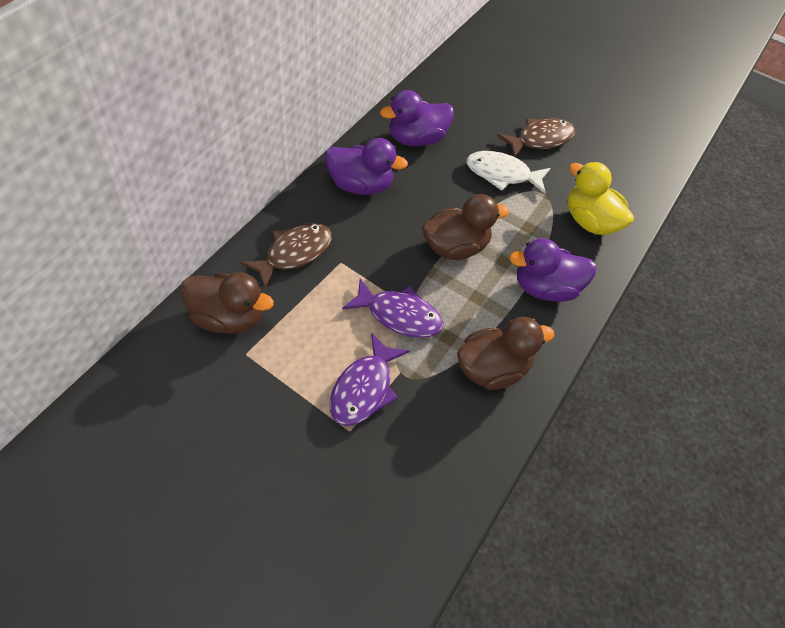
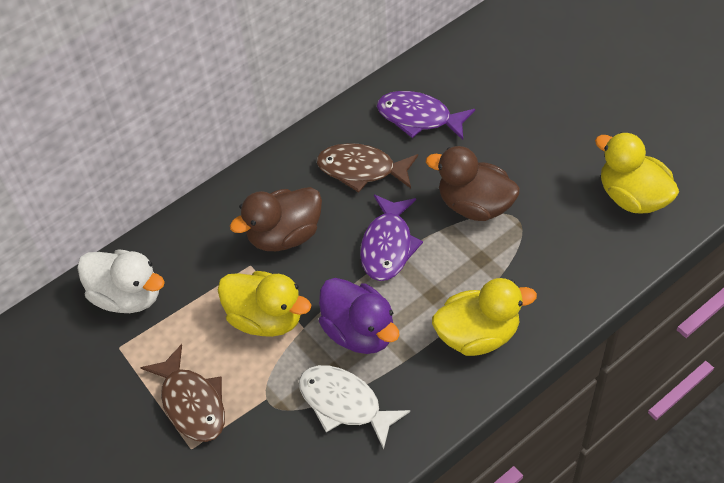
brown duck: 3 -> 2
purple duck: 3 -> 1
white duck: 0 -> 1
yellow duck: 1 -> 3

